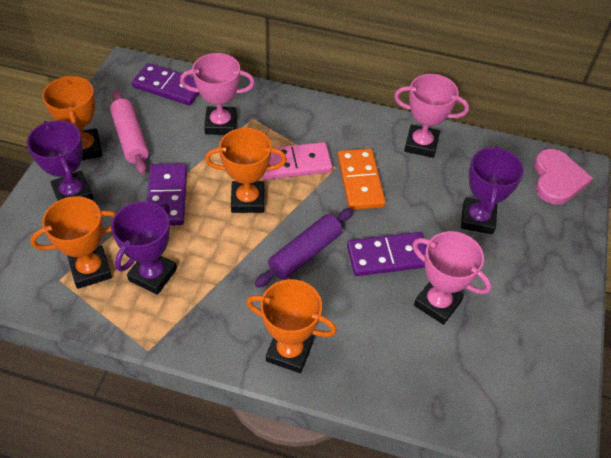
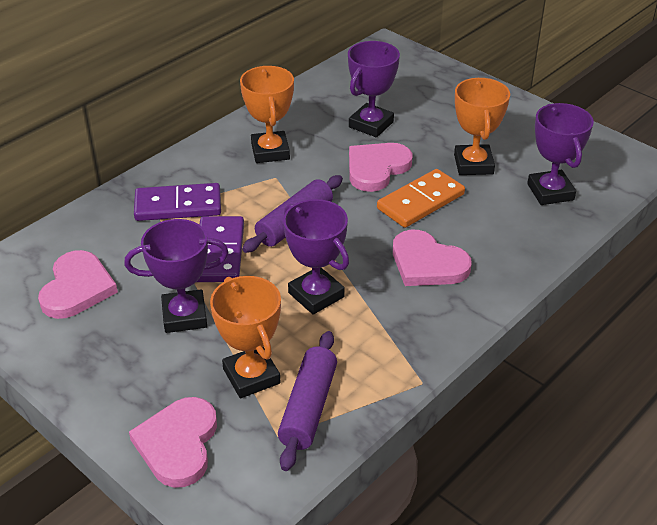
orange trophy: 4 -> 3
pink domino: 1 -> 0
pink heart: 1 -> 4
pink rolling pin: 1 -> 0
pink trophy: 3 -> 0
purple domino: 3 -> 2
purple rolling pin: 1 -> 2
purple trophy: 3 -> 4

